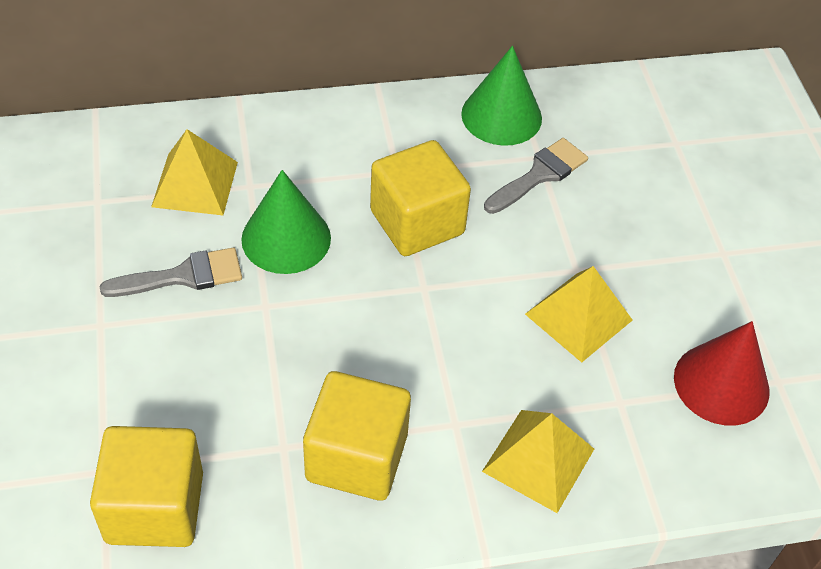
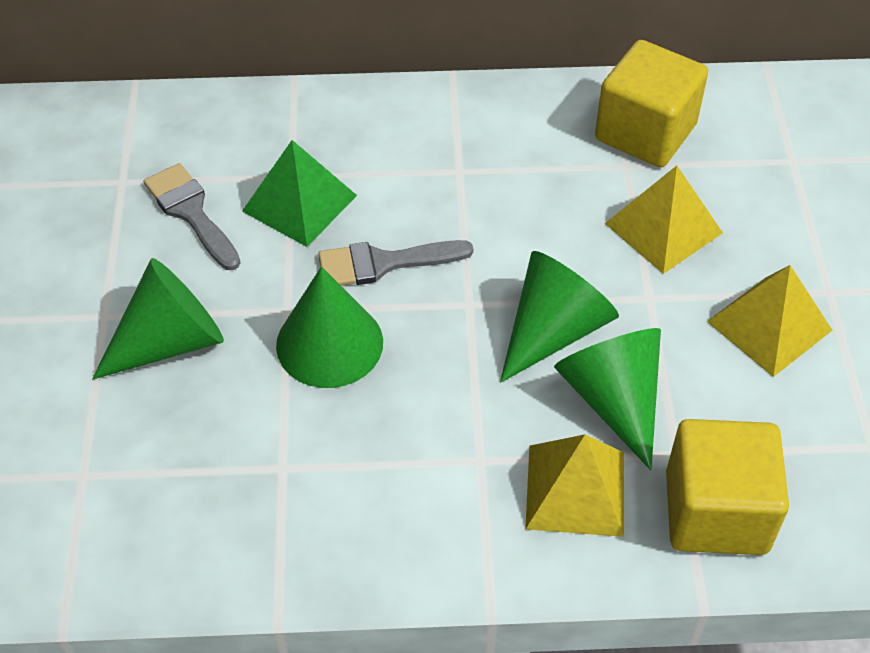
green cone: 2 -> 4
green pyramid: 0 -> 1
red cone: 1 -> 0
yellow cube: 3 -> 2

